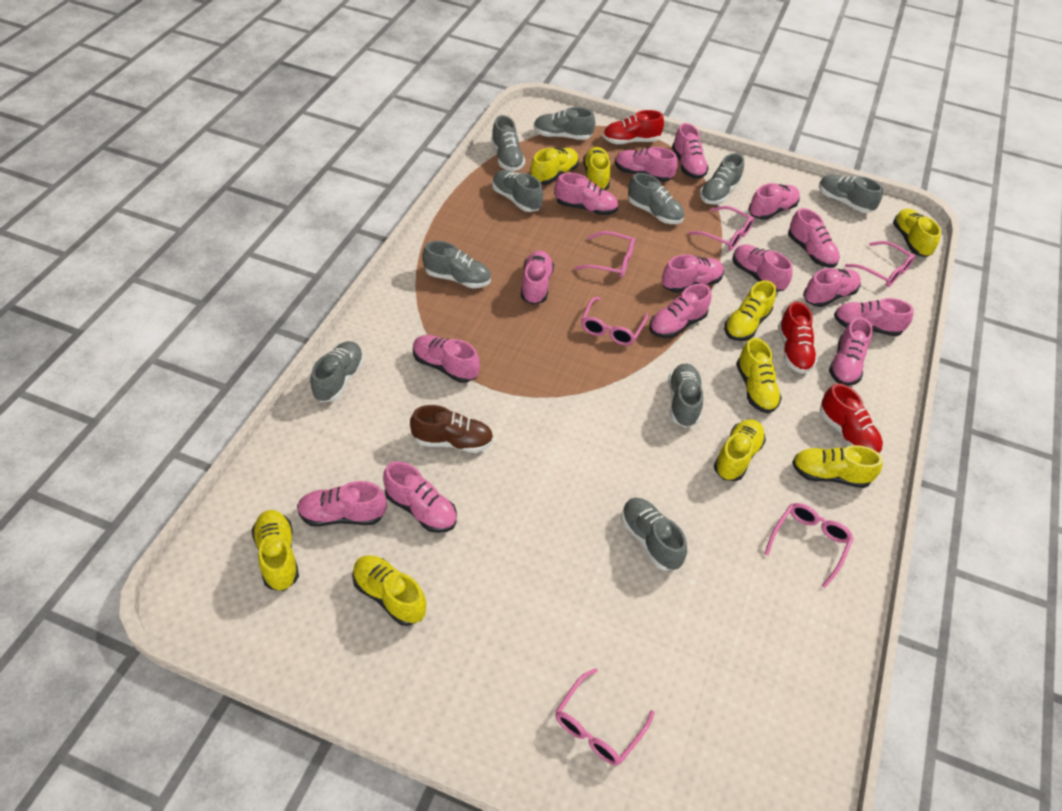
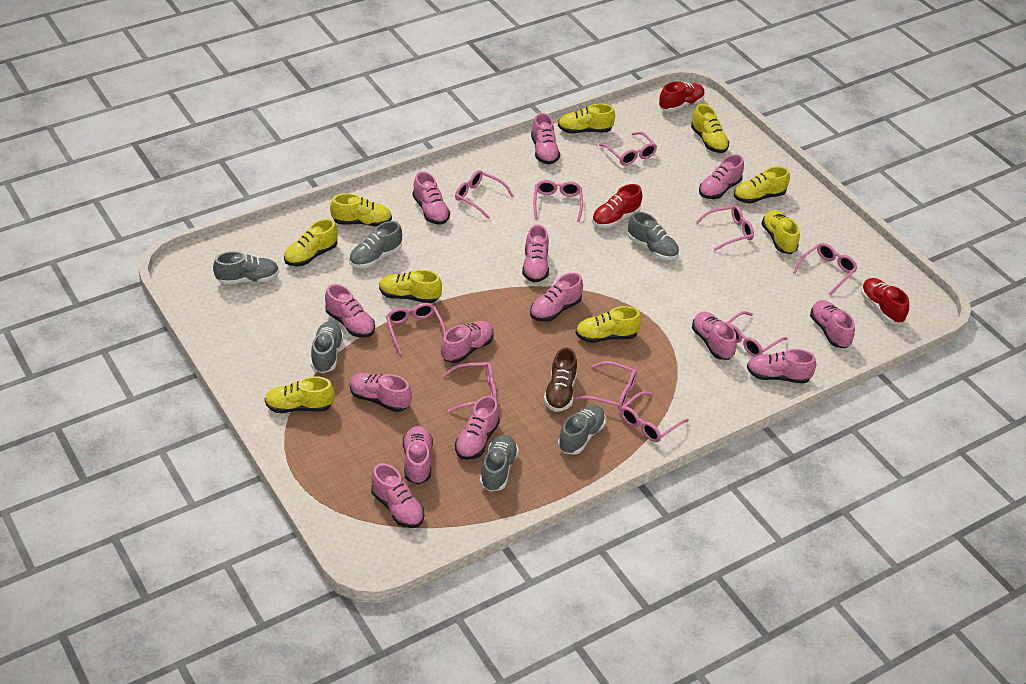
grey shoe: 10 -> 6
pink glasses: 6 -> 10
pink shoe: 15 -> 14

